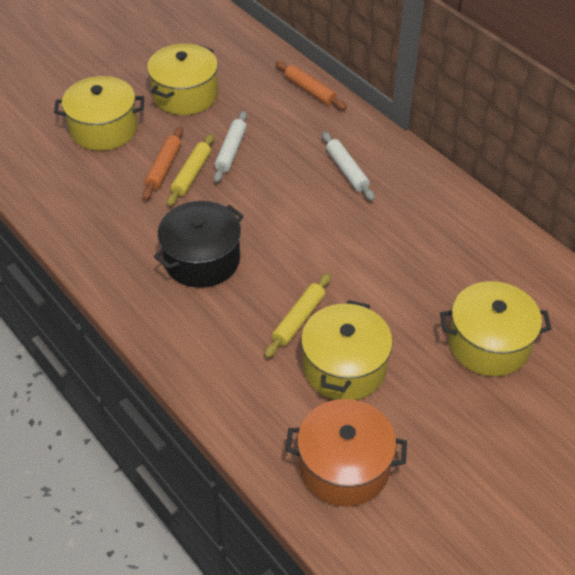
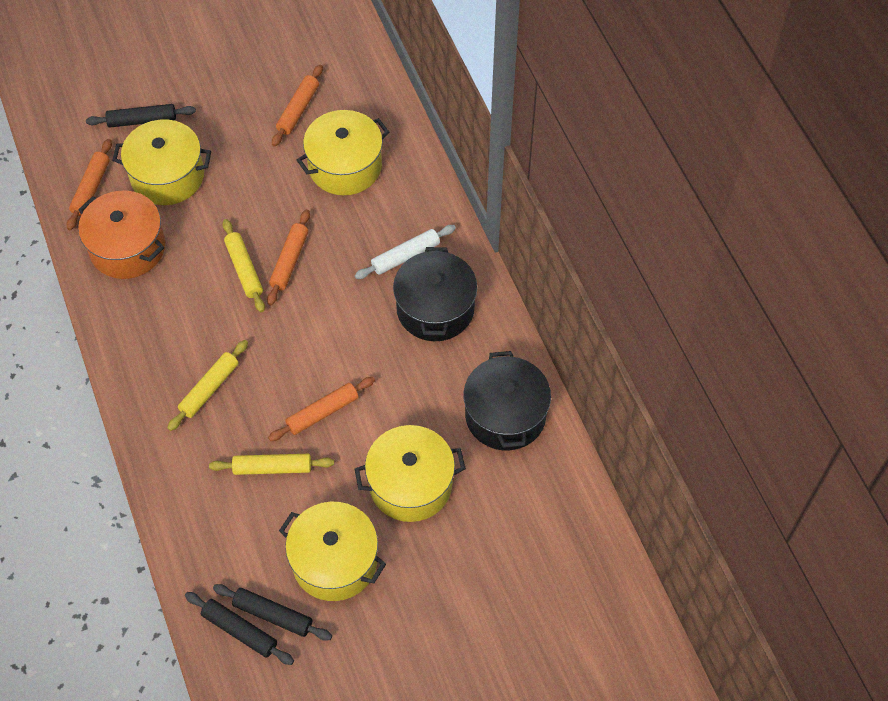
black pot: 1 -> 2
black rolling pin: 0 -> 3
orange rolling pin: 2 -> 4
white rolling pin: 2 -> 1
yellow rolling pin: 2 -> 3

